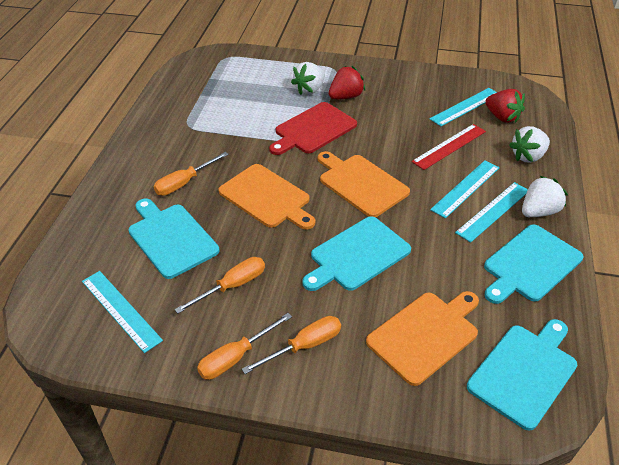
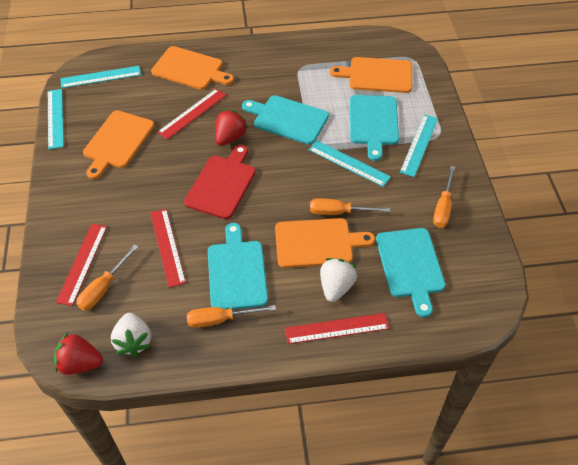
orange cutting board: 3 -> 4
red ruler: 1 -> 4
white strawberry: 3 -> 2

